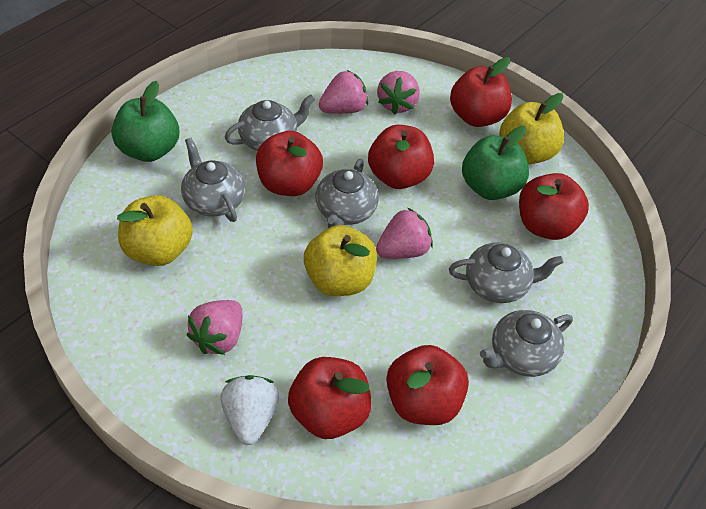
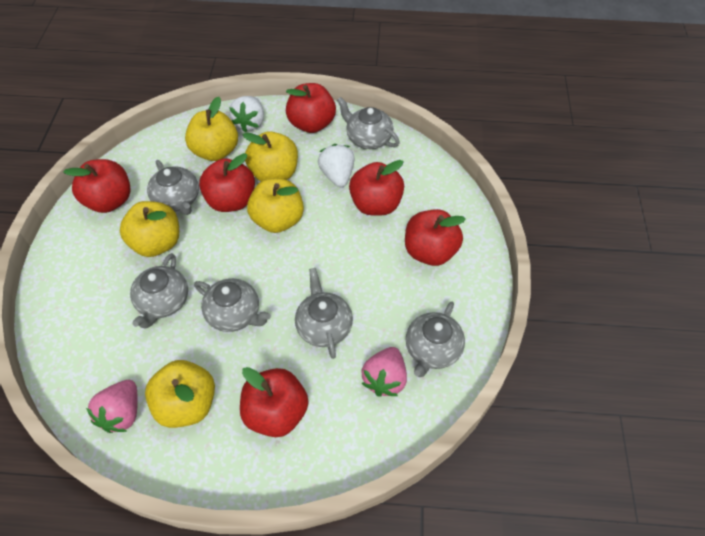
green apple: 2 -> 0
grey teapot: 5 -> 6
pink strawberry: 4 -> 2
white strawberry: 1 -> 2
yellow apple: 3 -> 5

